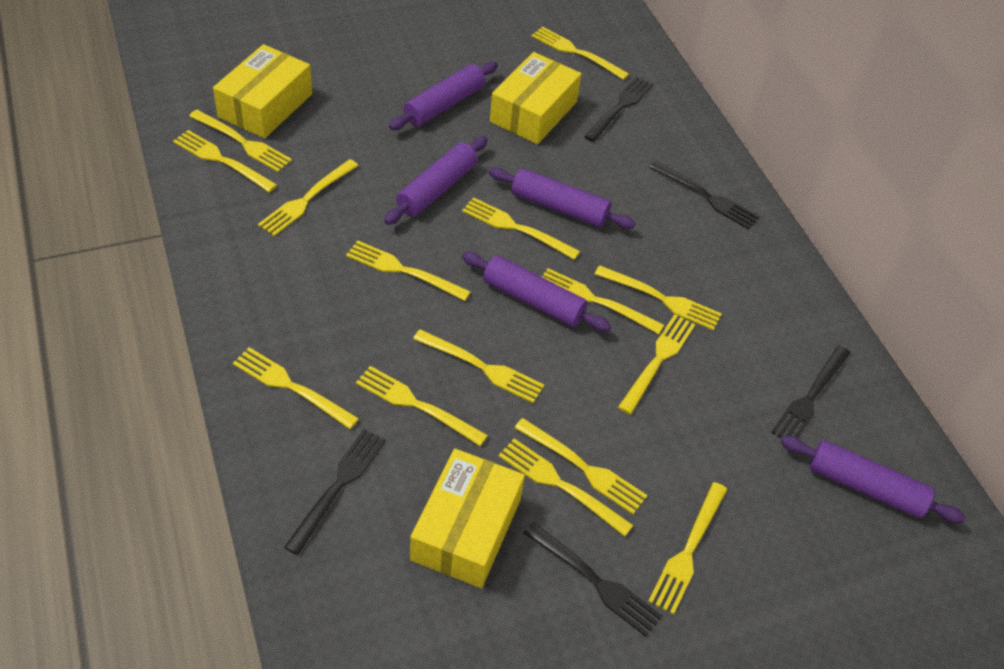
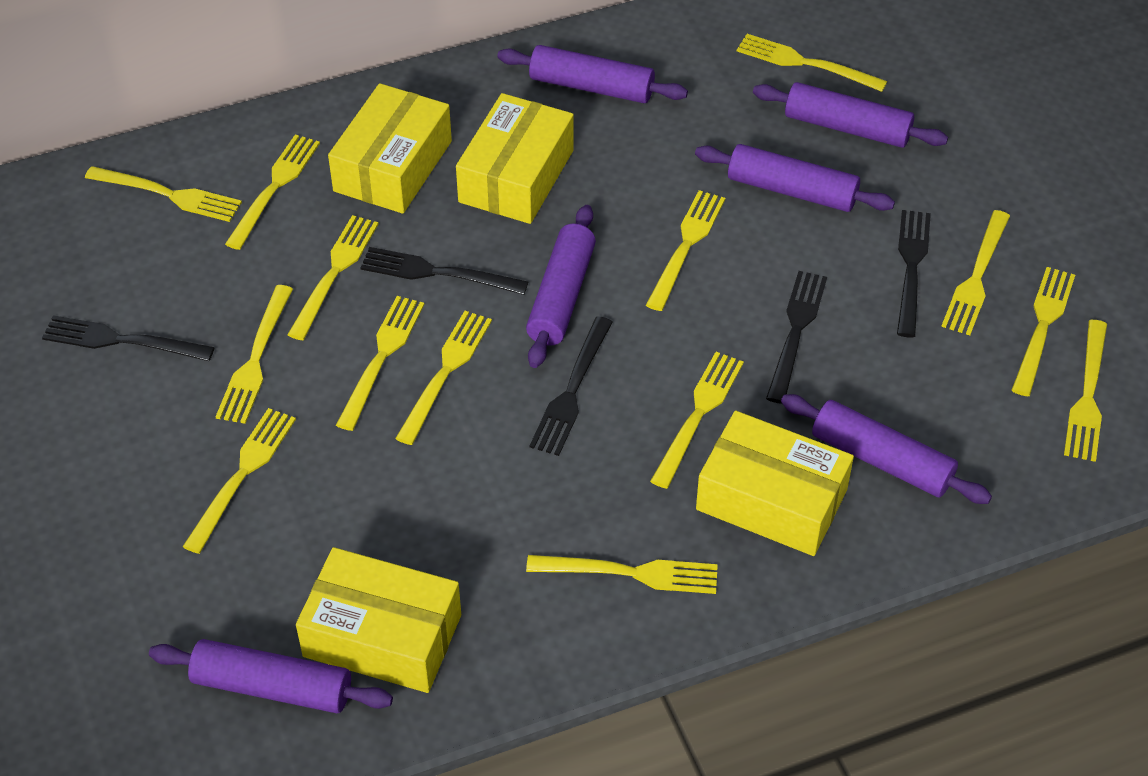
purple rolling pin: 5 -> 6
yellow box: 3 -> 4
yellow fork: 15 -> 14

